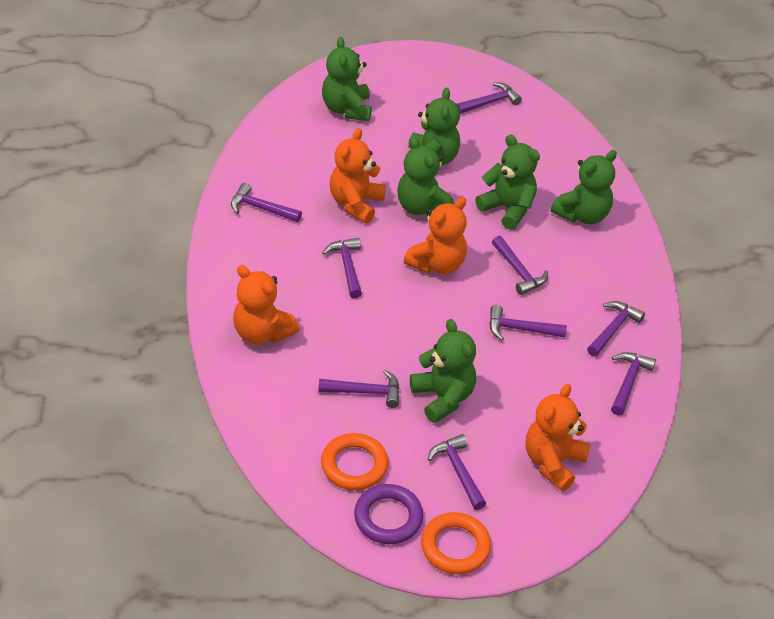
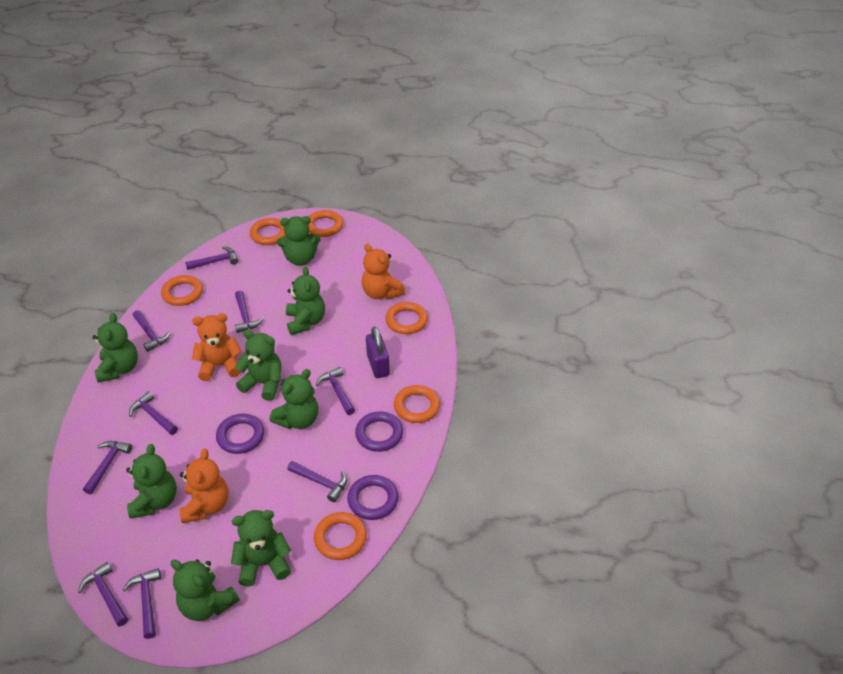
green teddy bear: 6 -> 8
orange ring: 2 -> 6
orange teddy bear: 4 -> 3
purple padlock: 0 -> 1
purple ring: 1 -> 3

